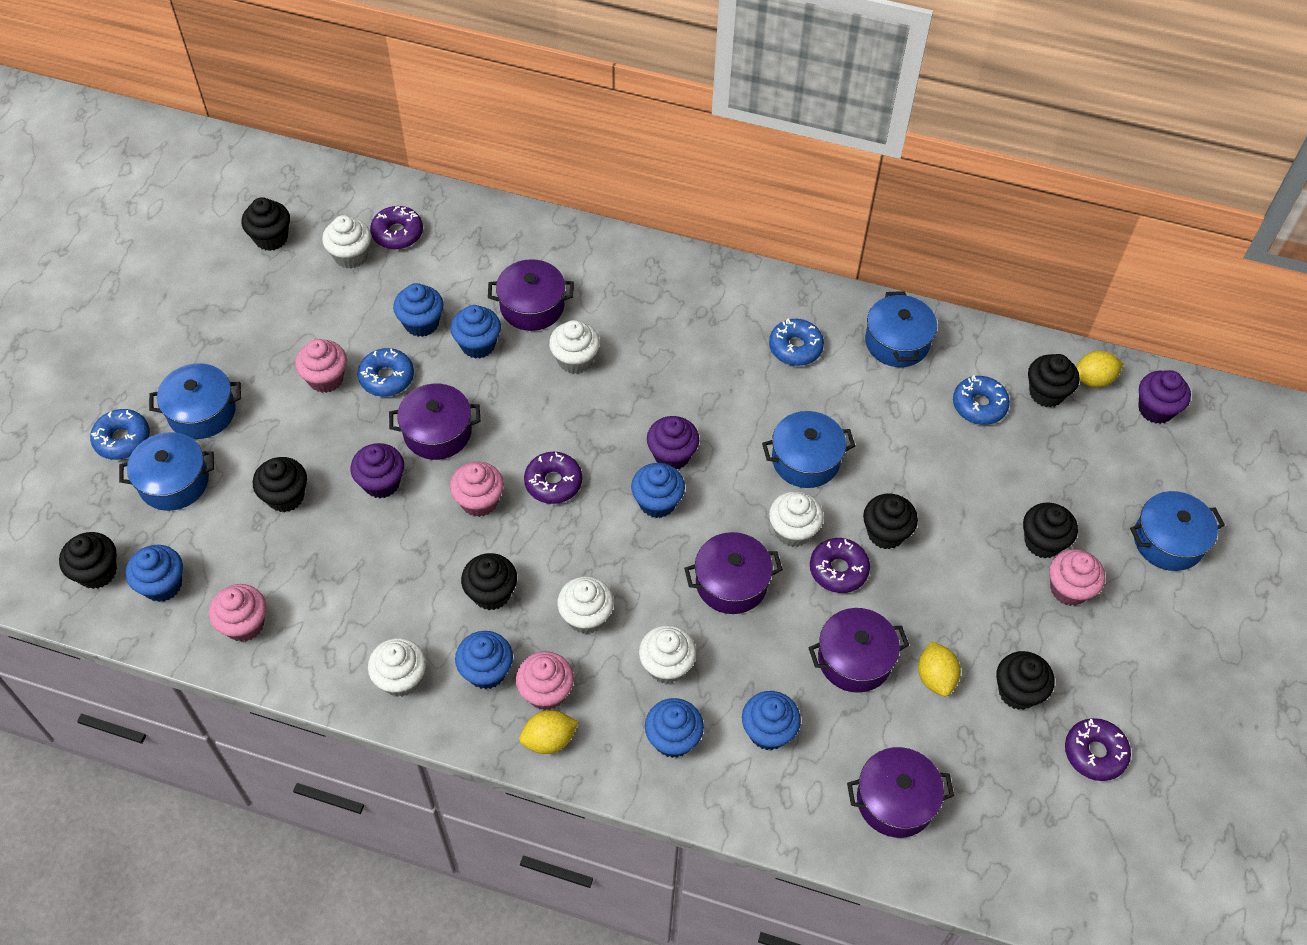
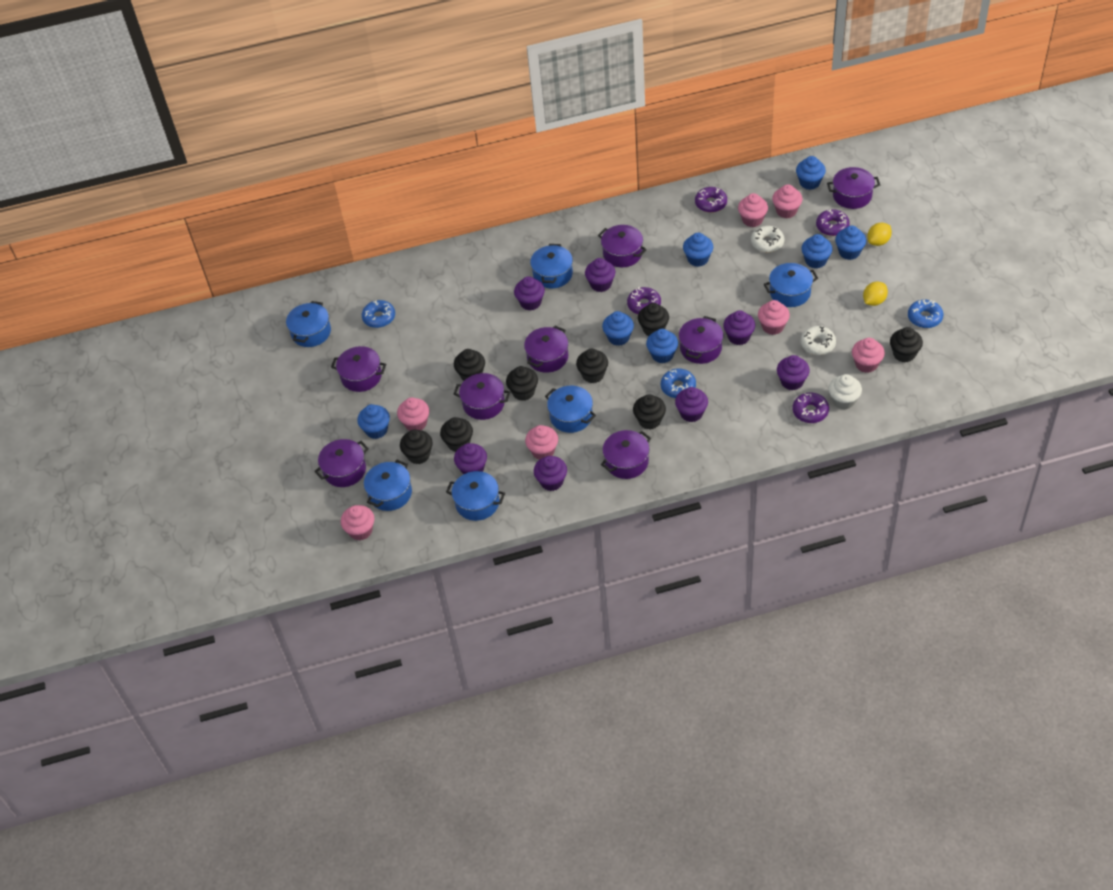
blue donut: 4 -> 3
blue pot: 5 -> 6
pink cupcake: 5 -> 7
purple cupcake: 3 -> 7
purple pot: 5 -> 8
white cupcake: 6 -> 1
white donut: 0 -> 2
yellow lemon: 3 -> 2

